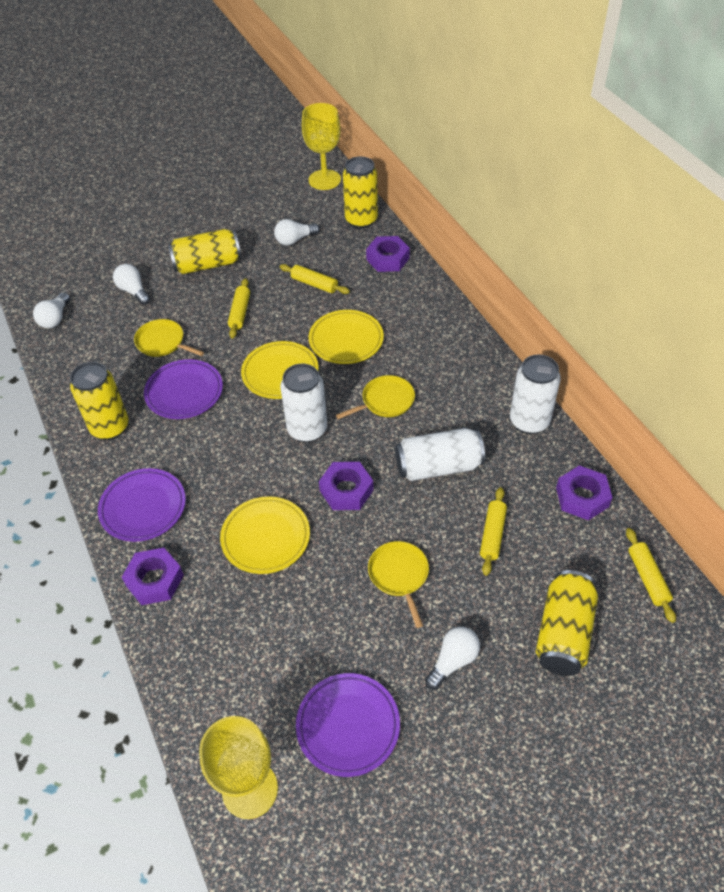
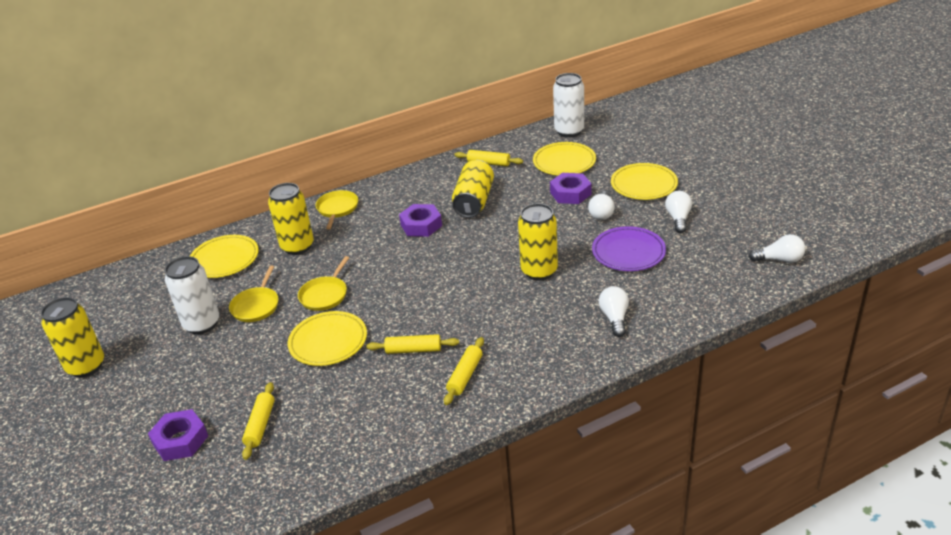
purple nut: 4 -> 3
purple plate: 3 -> 1
white can: 3 -> 2
yellow goblet: 2 -> 0
yellow plate: 3 -> 4

